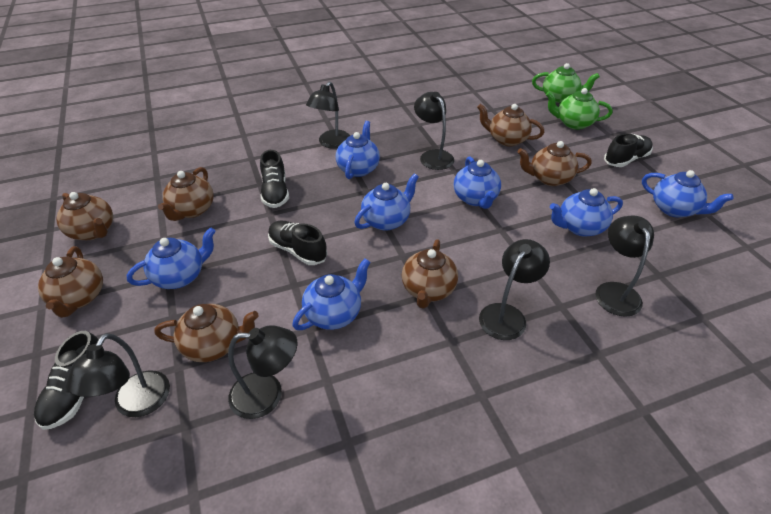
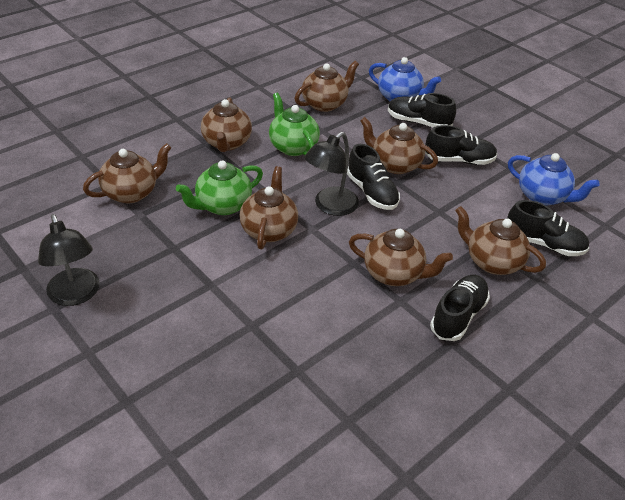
black lamp: 6 -> 2
black shoe: 4 -> 5
blue teapot: 7 -> 2

